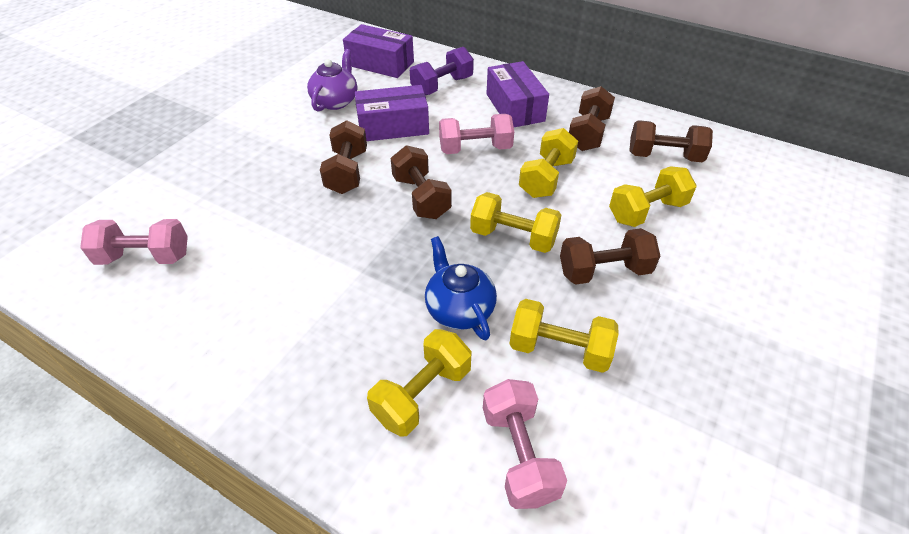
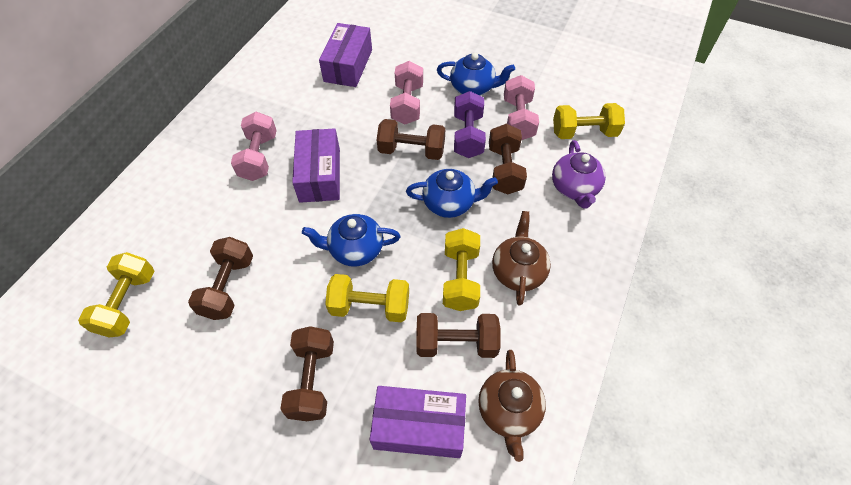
blue teapot: 1 -> 3
brown teapot: 0 -> 2
yellow dumbbell: 5 -> 4

